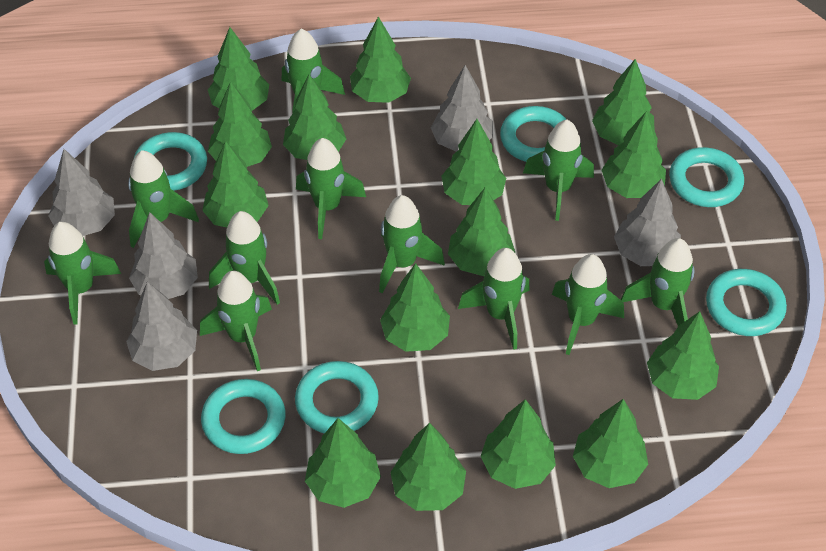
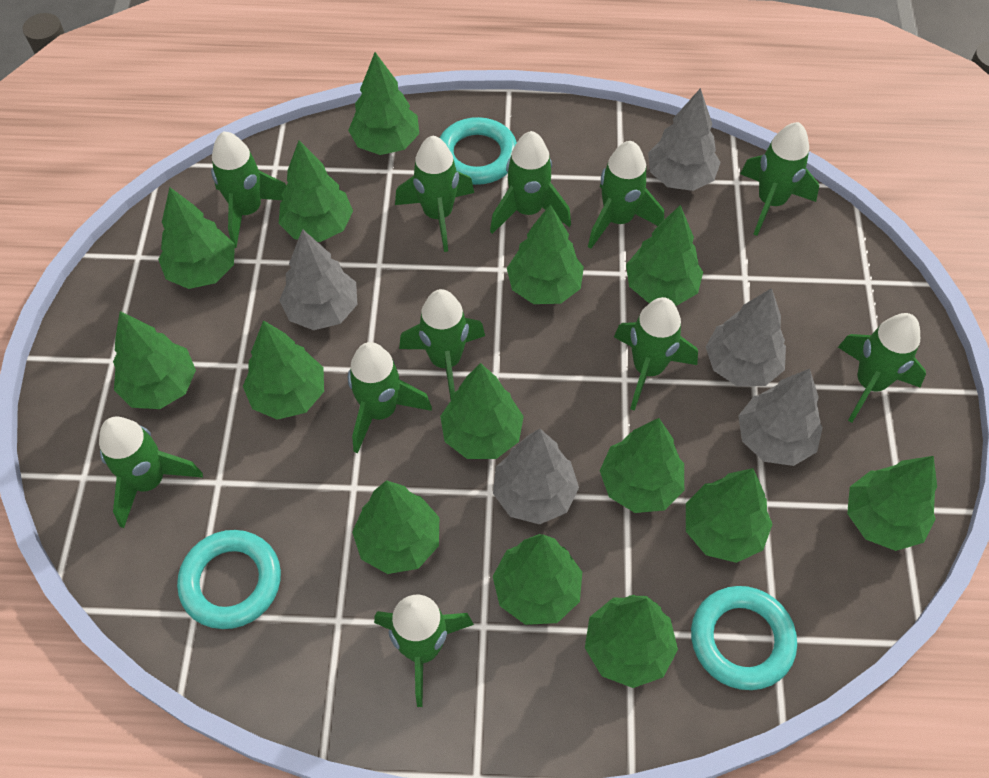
green tree: 15 -> 14
turquoise ring: 6 -> 3

